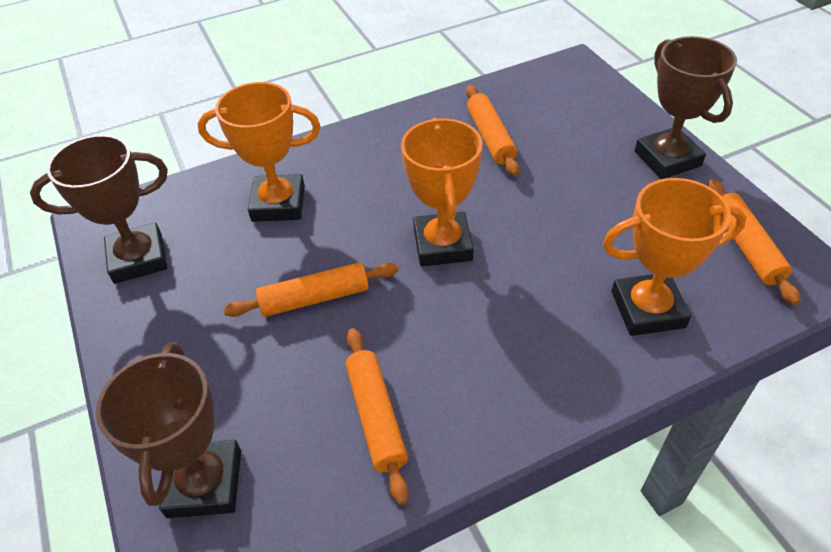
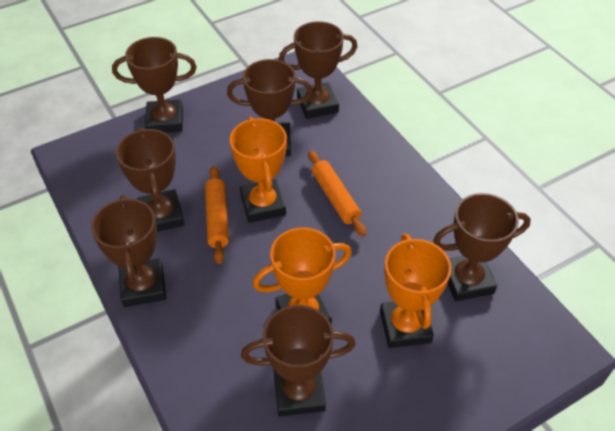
brown trophy: 3 -> 7
orange rolling pin: 4 -> 2

